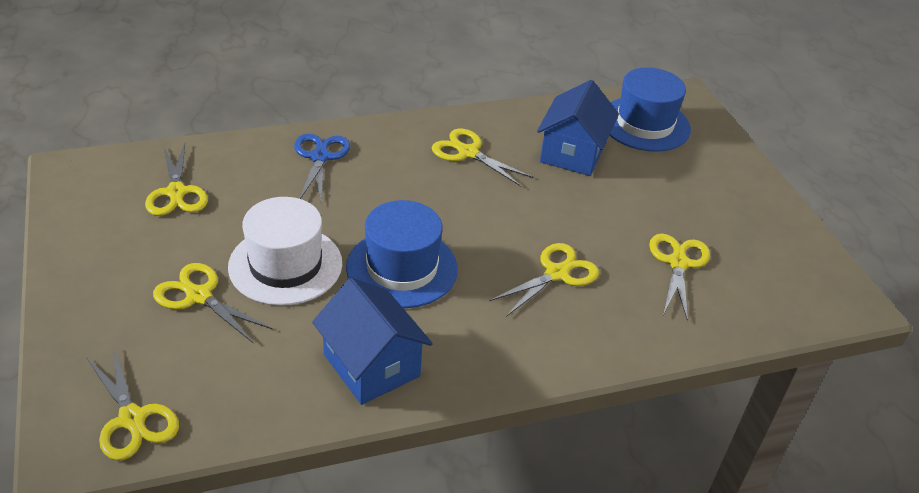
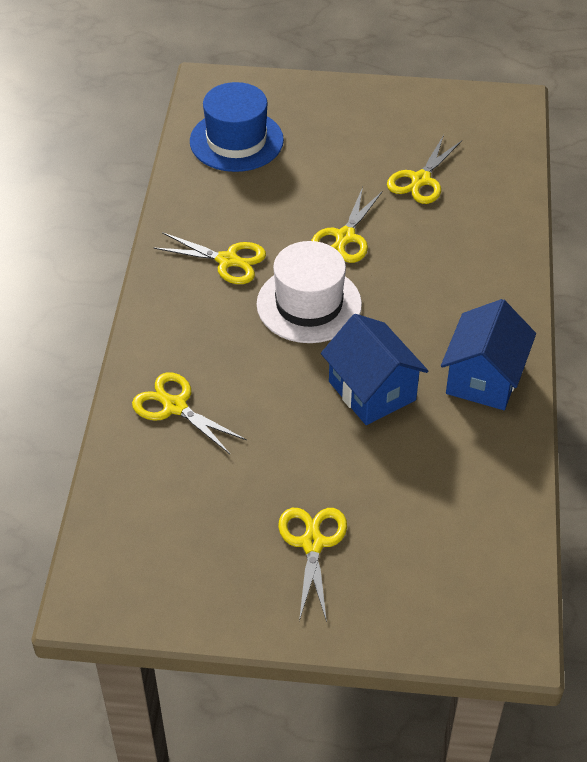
blue hat: 2 -> 1
blue scissors: 1 -> 0
yellow scissors: 6 -> 5

